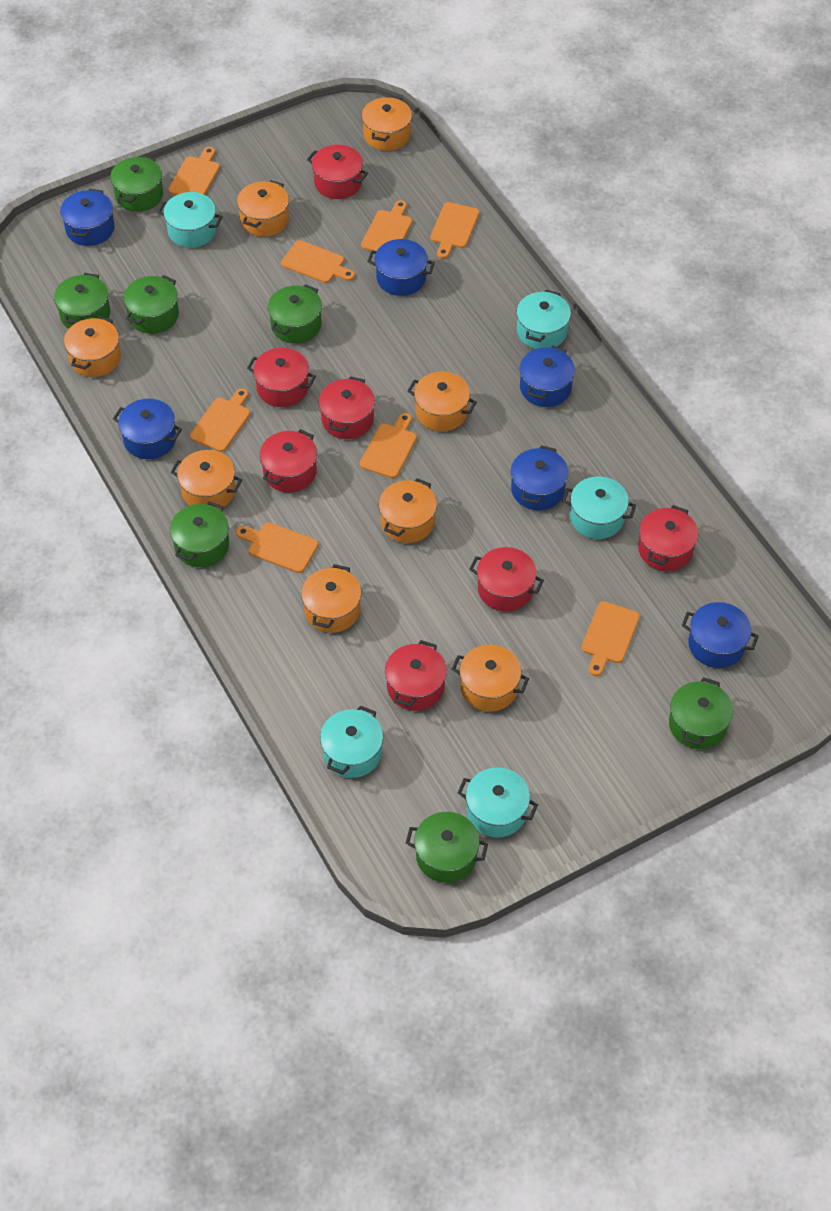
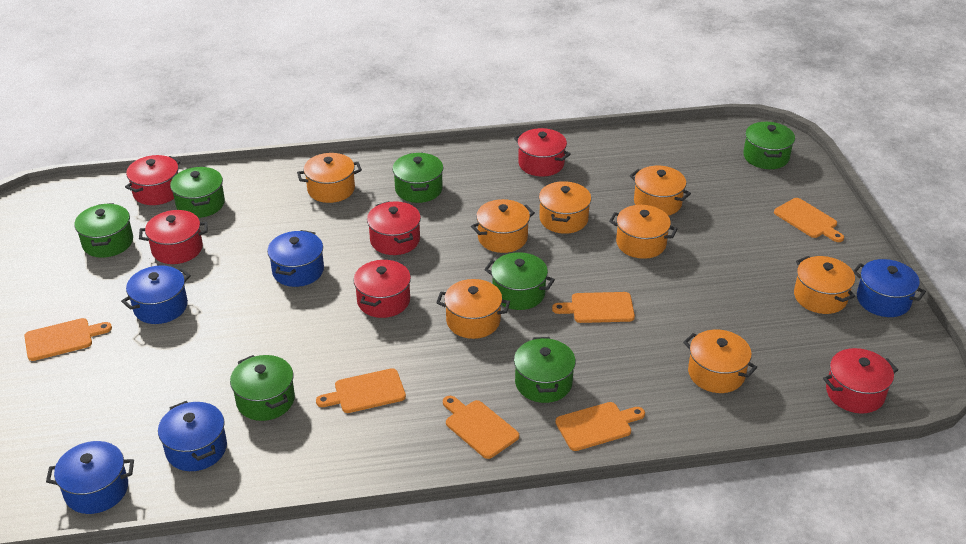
blue pot: 6 -> 5
orange cutting board: 8 -> 6
red pot: 7 -> 6
turquoise pot: 5 -> 0

